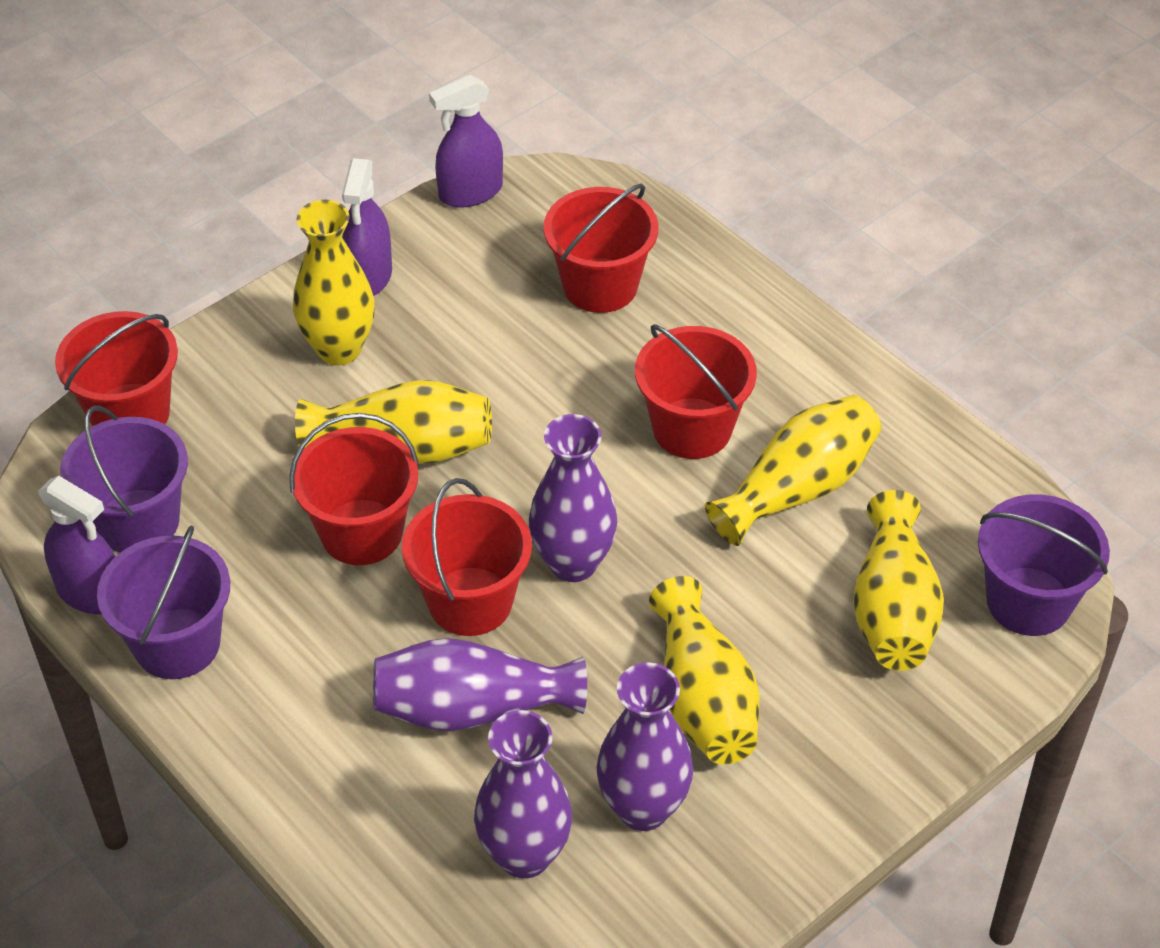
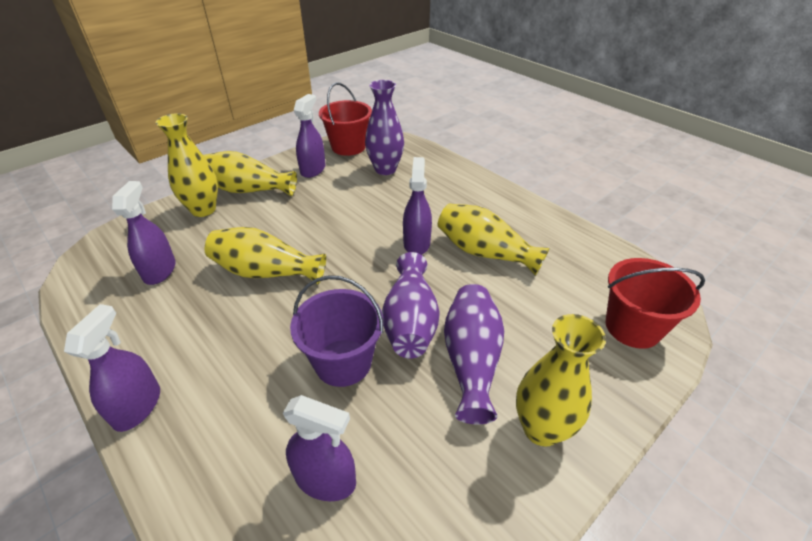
purple bucket: 3 -> 1
purple spray bottle: 3 -> 5
purple vase: 4 -> 3
red bucket: 5 -> 2

